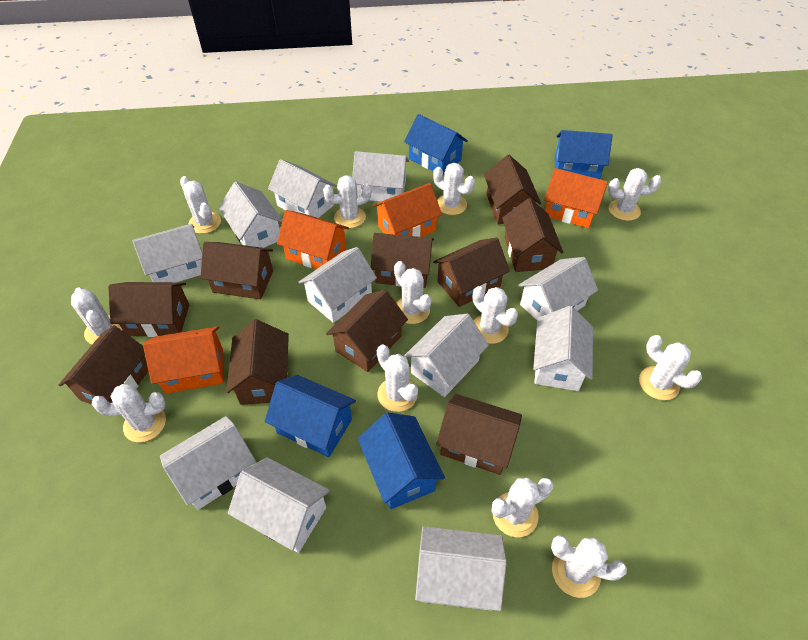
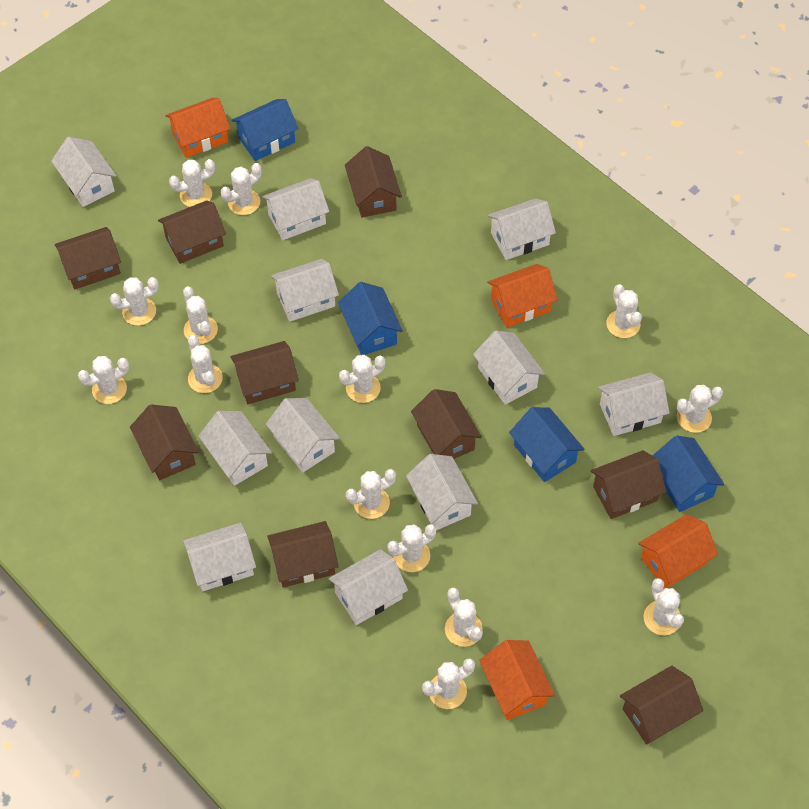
brown house: 10 -> 9
white cactus: 12 -> 14

